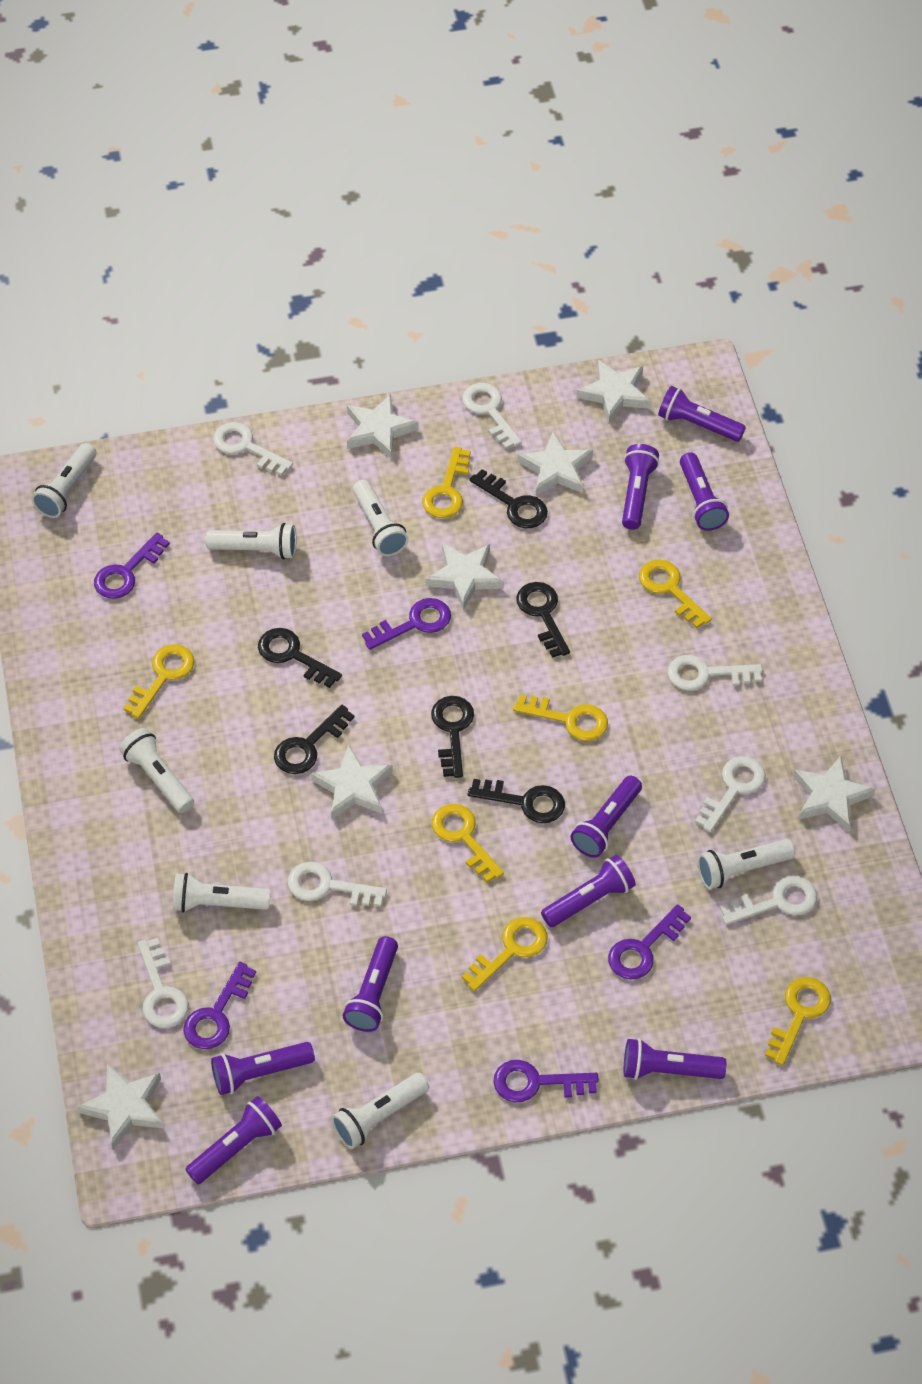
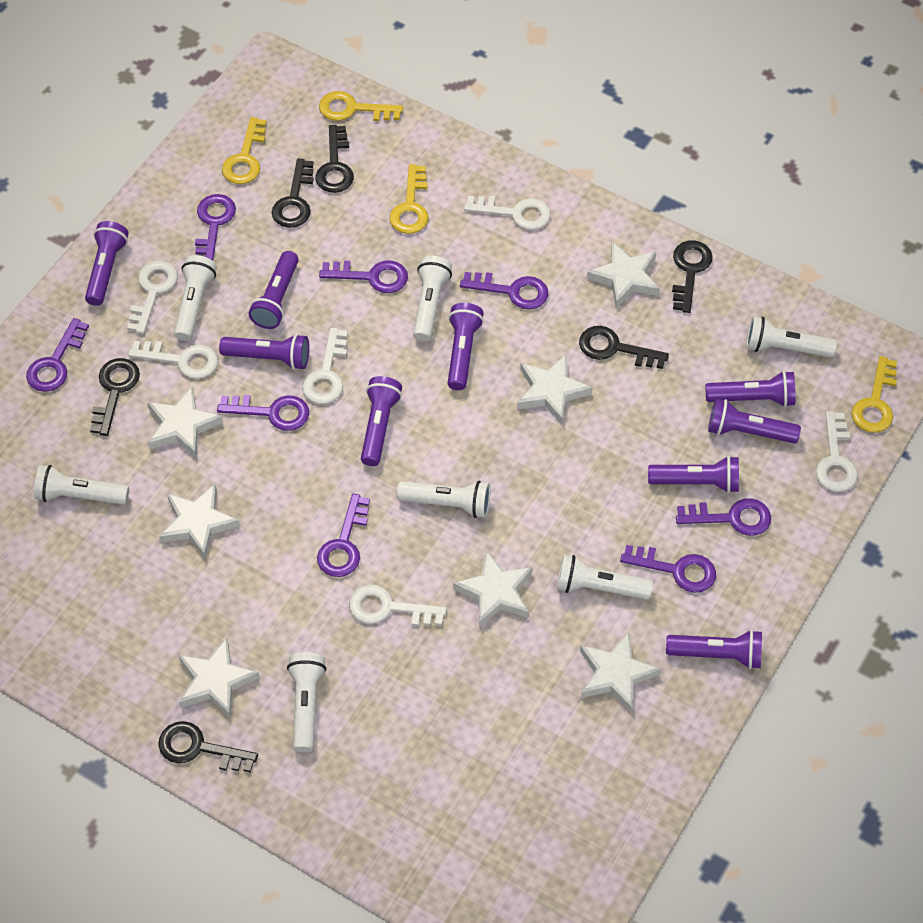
purple key: 5 -> 8
white key: 7 -> 6
yellow key: 7 -> 4

